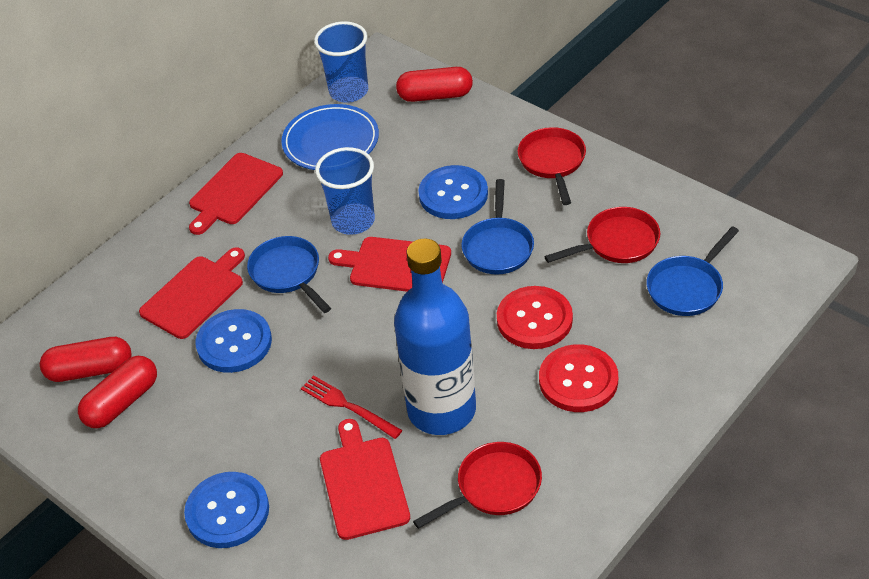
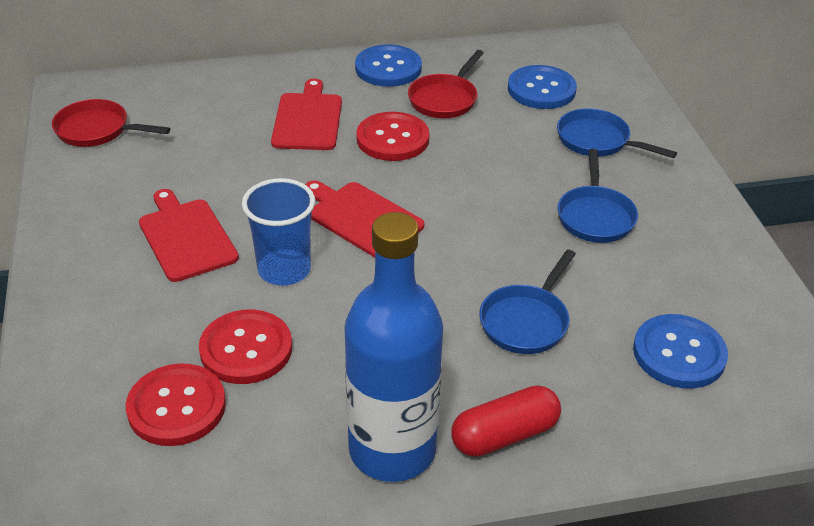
blue cup: 2 -> 1
blue plate: 1 -> 0
red button: 2 -> 3
red capsule: 3 -> 1
red cutting board: 4 -> 3
red fork: 1 -> 0
red pan: 3 -> 2

